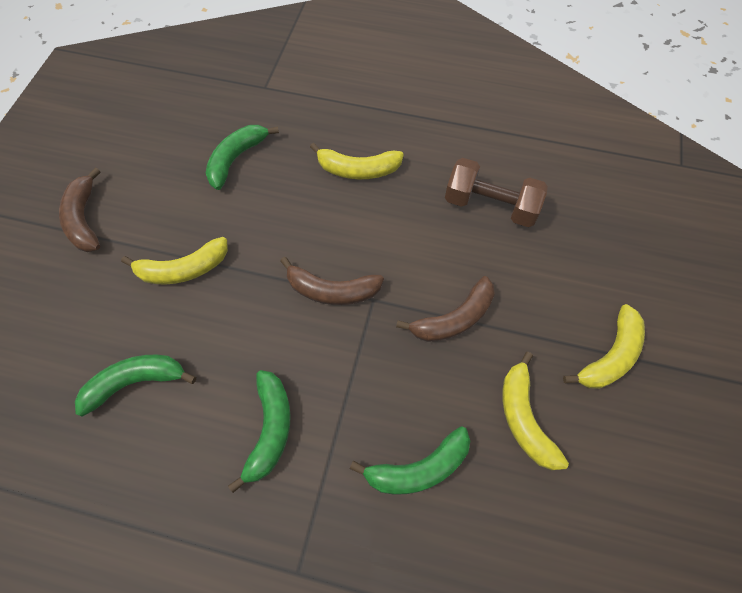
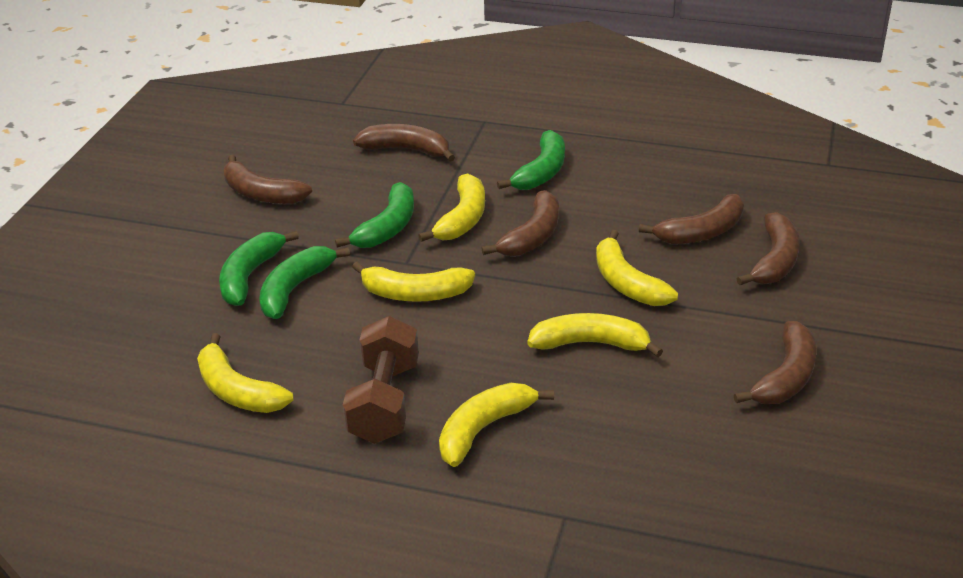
brown banana: 3 -> 6
yellow banana: 4 -> 6

